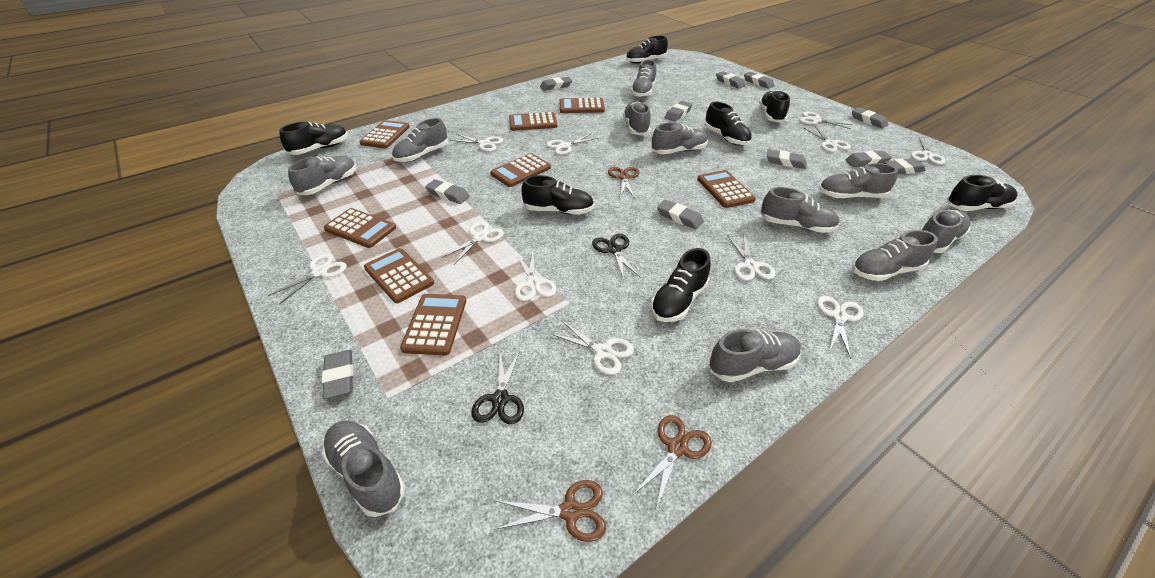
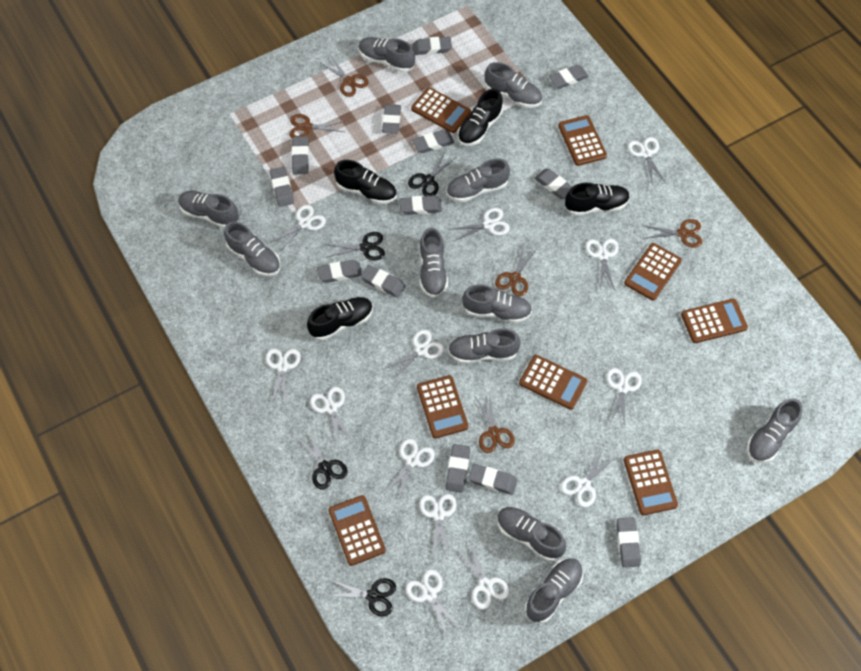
black scissors: 2 -> 4
black shoe: 7 -> 4
brown scissors: 3 -> 5
grey eraser: 11 -> 13
white scissors: 11 -> 13

